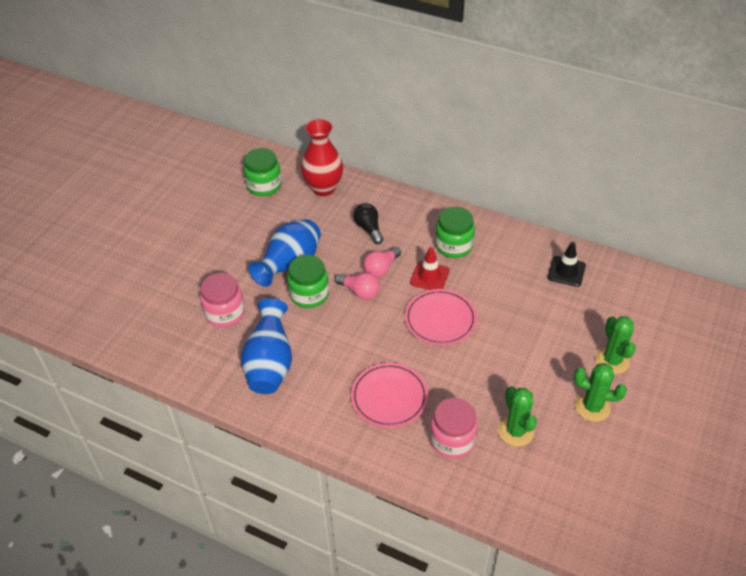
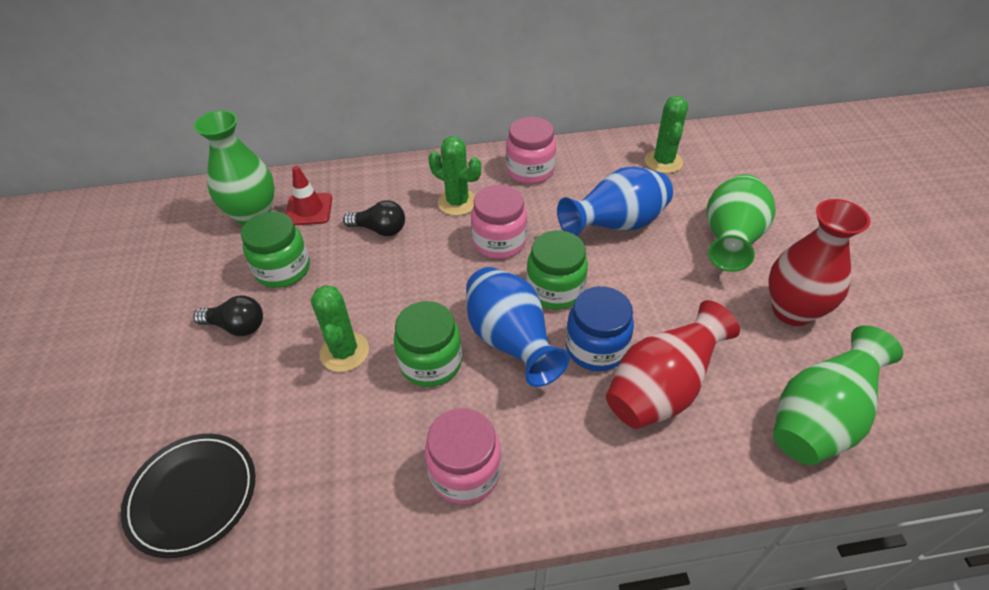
black light bulb: 1 -> 2
black plate: 0 -> 1
black traffic cone: 1 -> 0
blue jar: 0 -> 1
green vase: 0 -> 3
pink jar: 2 -> 3
pink light bulb: 2 -> 0
pink plate: 2 -> 0
red vase: 1 -> 2

